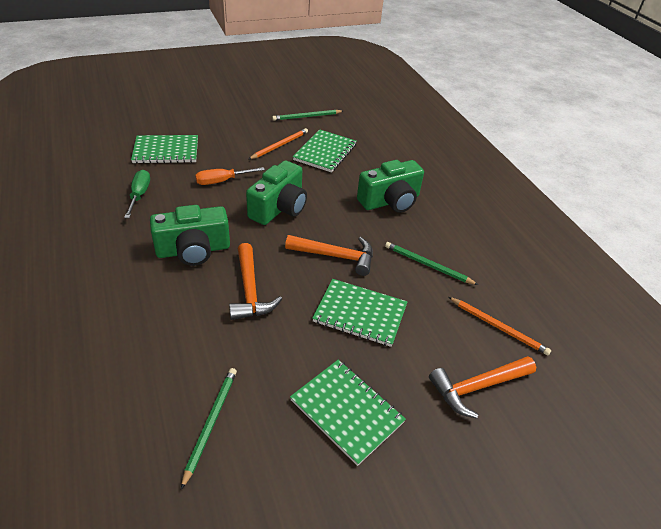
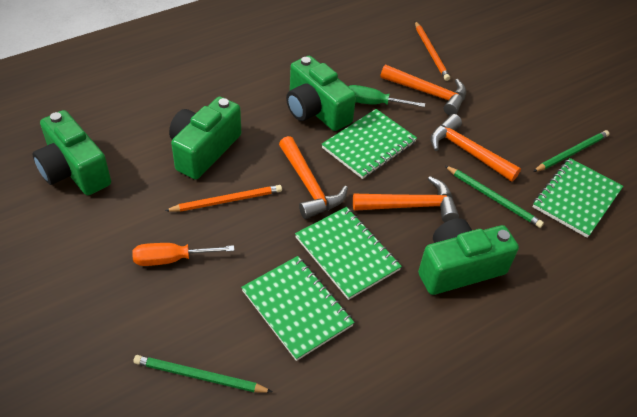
green camera: 3 -> 4
orange hammer: 3 -> 4

